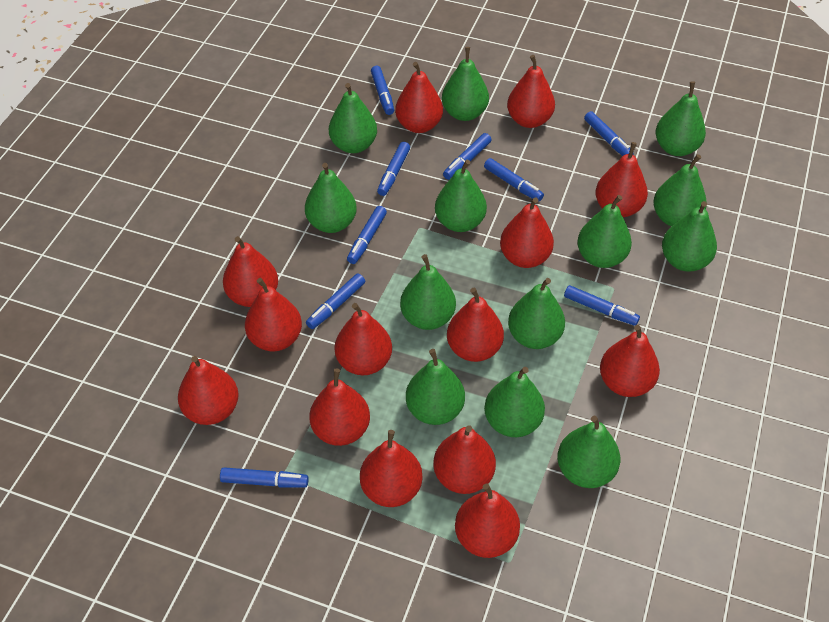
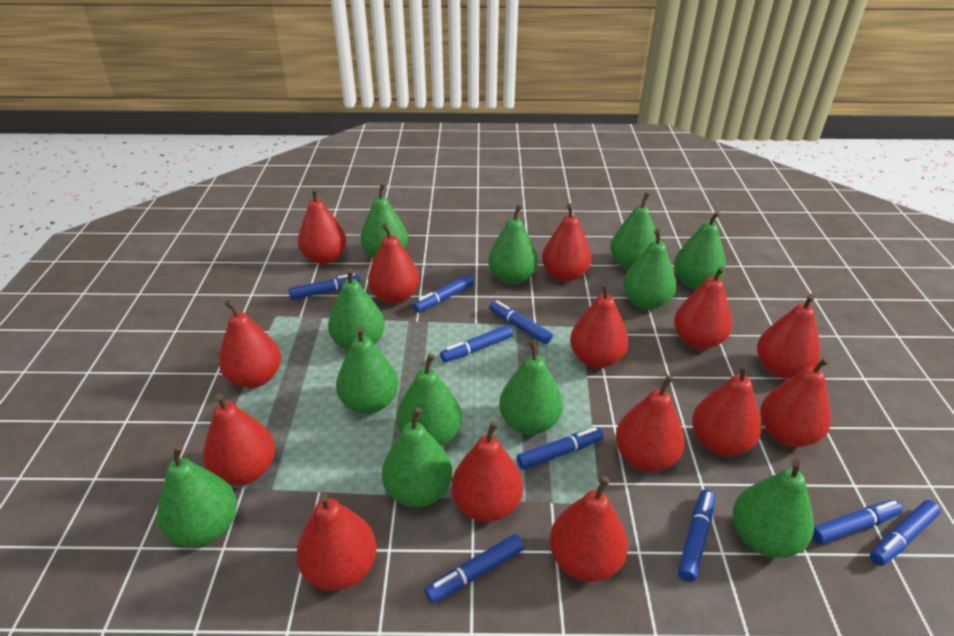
green pear: 13 -> 12

